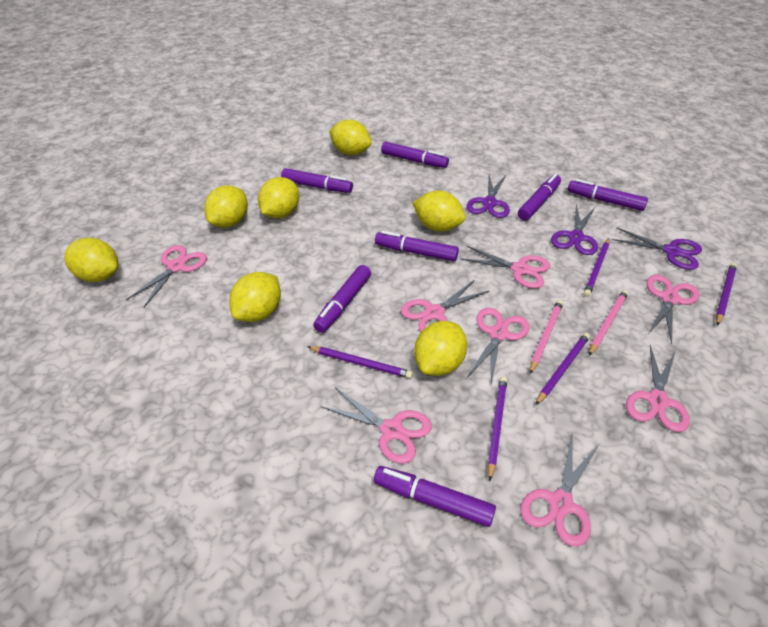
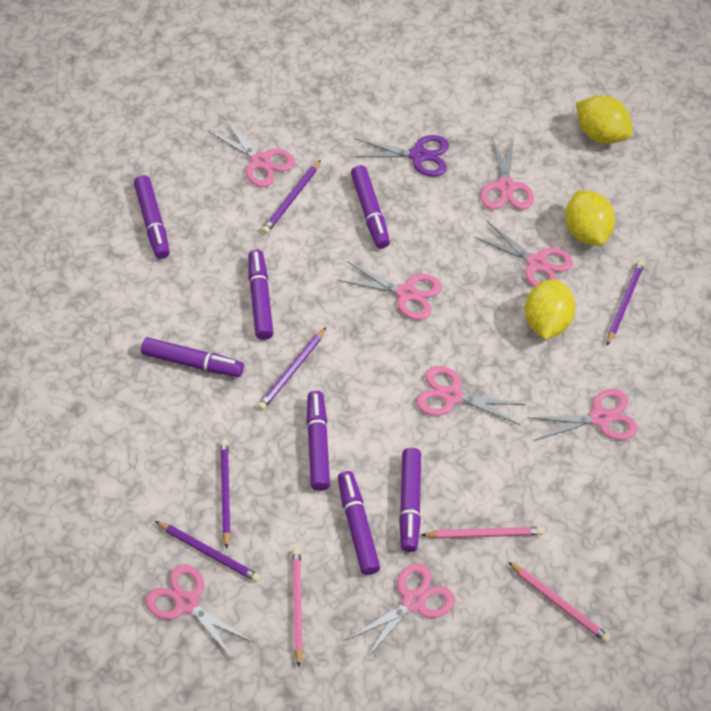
pink pencil: 2 -> 3
purple scissors: 3 -> 1
yellow lemon: 7 -> 3

